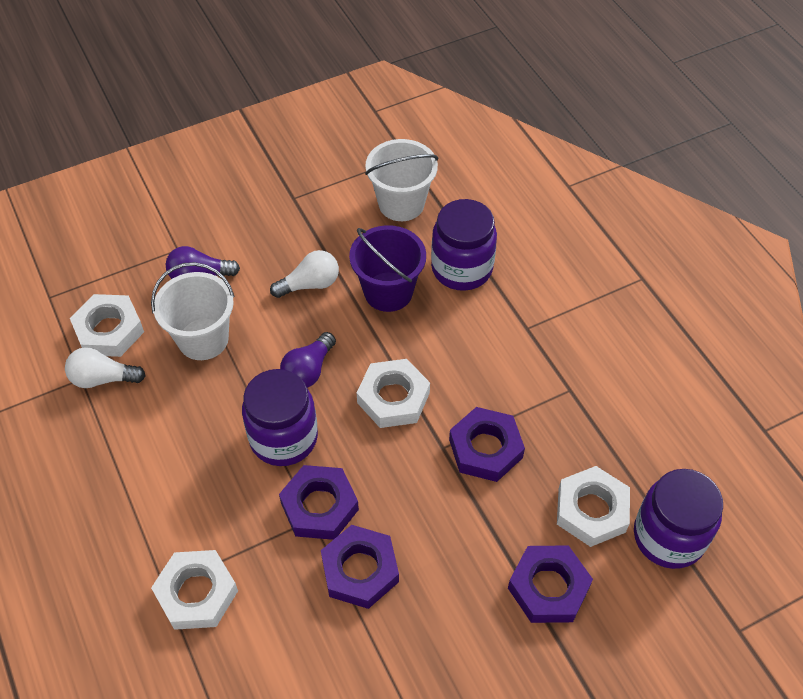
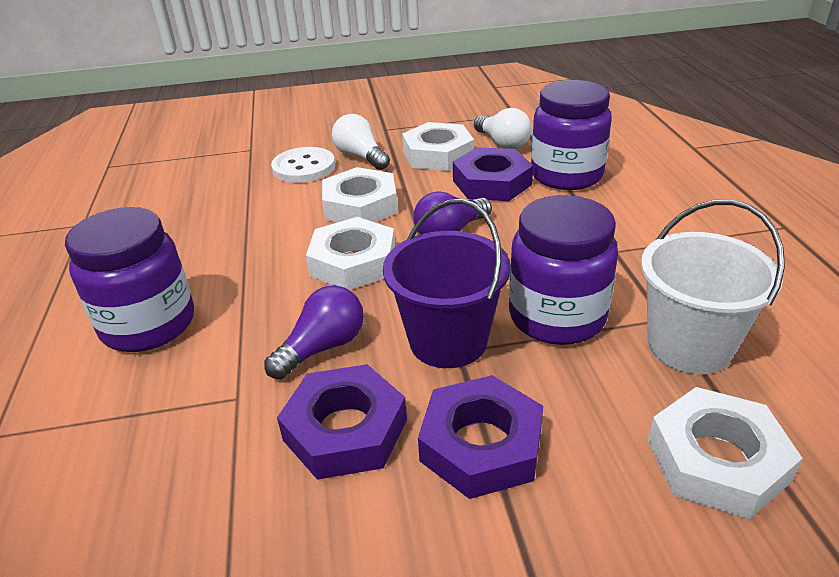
purple nut: 4 -> 3
white bucket: 2 -> 1
white button: 0 -> 1

